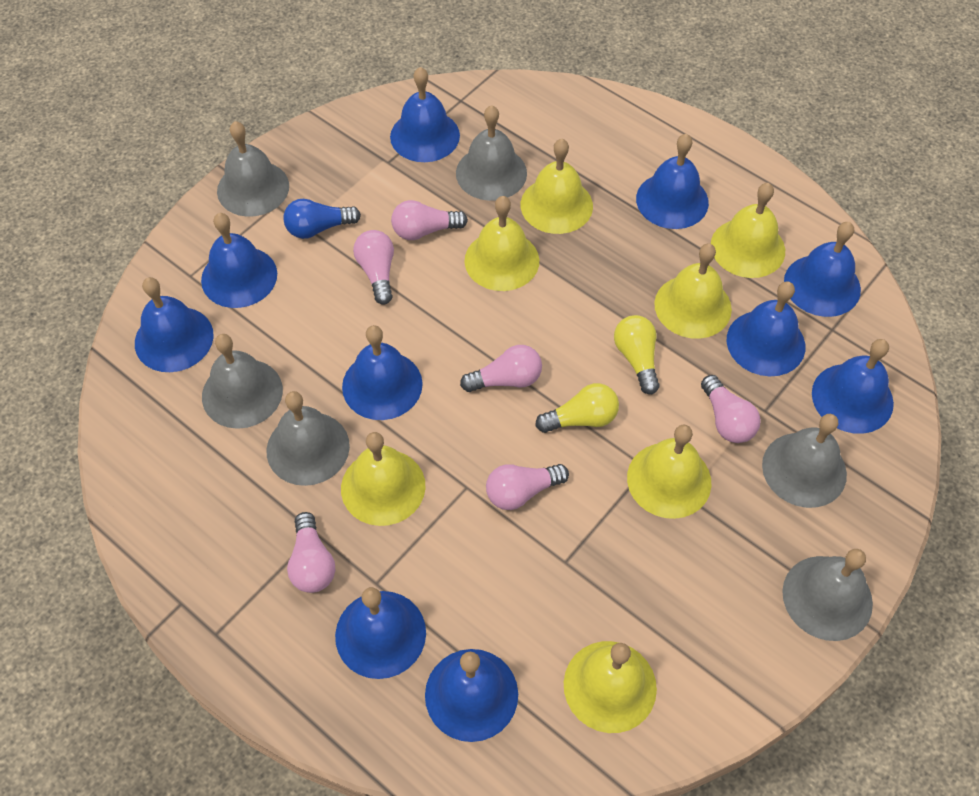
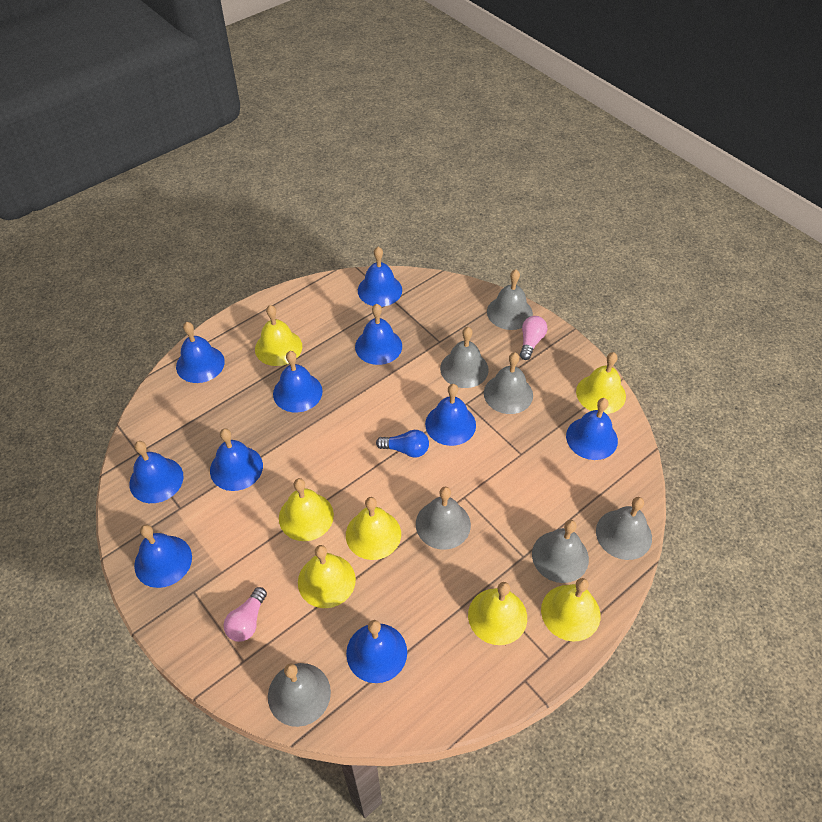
grey bell: 6 -> 7
pink light bulb: 6 -> 2
yellow light bulb: 2 -> 0

